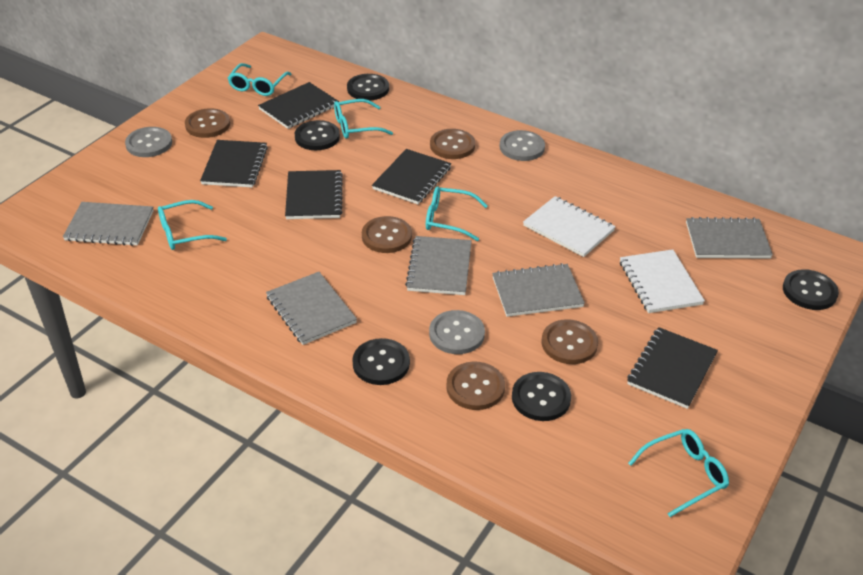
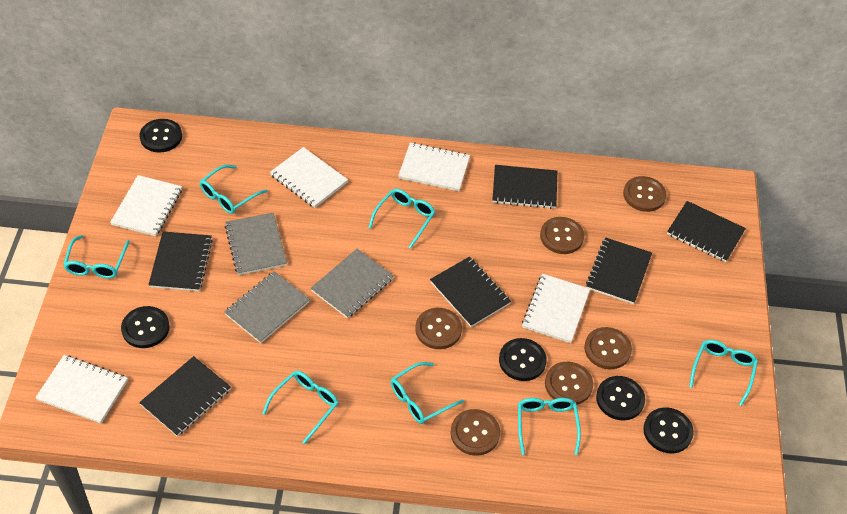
black notebook: 5 -> 6
brown button: 5 -> 6
grey button: 3 -> 0
grey notebook: 5 -> 3
turquoise glasses: 5 -> 7
white notebook: 2 -> 5

